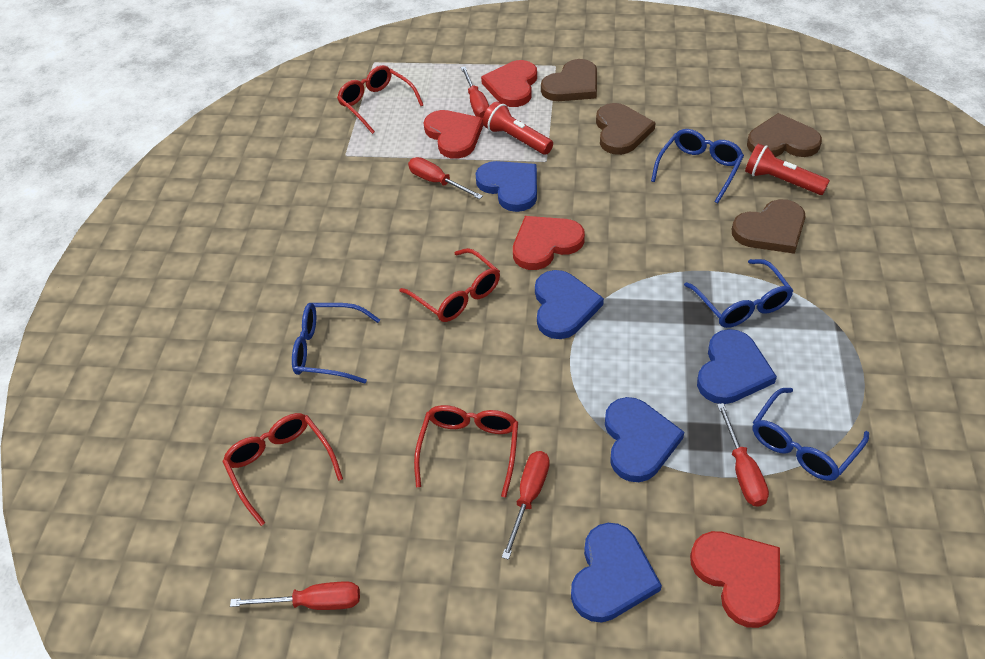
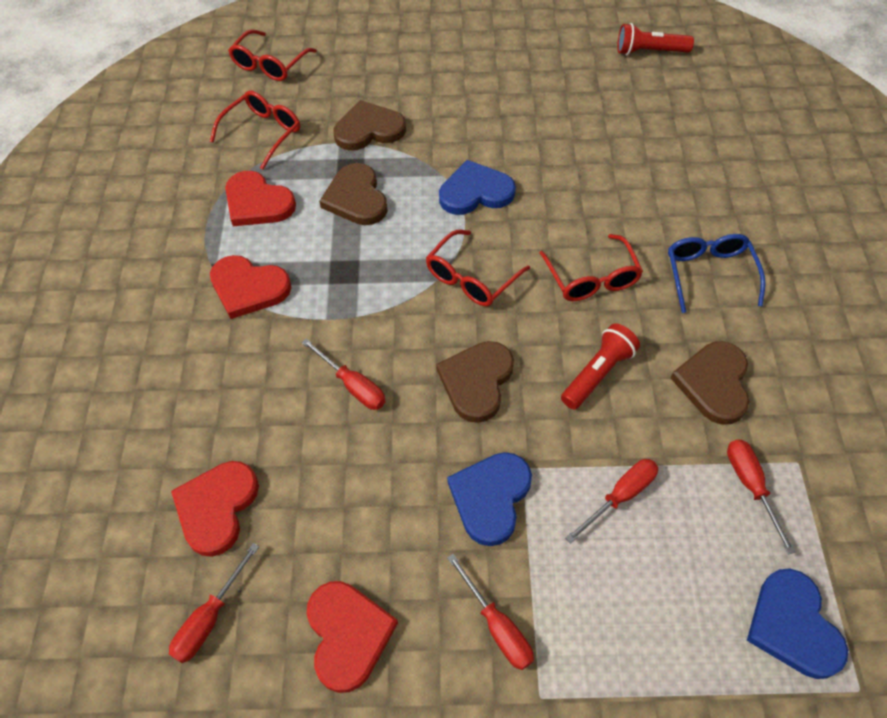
blue glasses: 4 -> 1
blue heart: 5 -> 3

